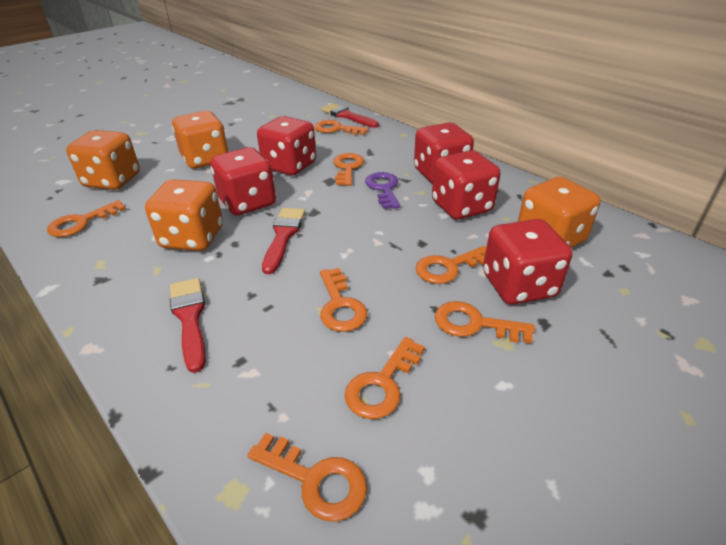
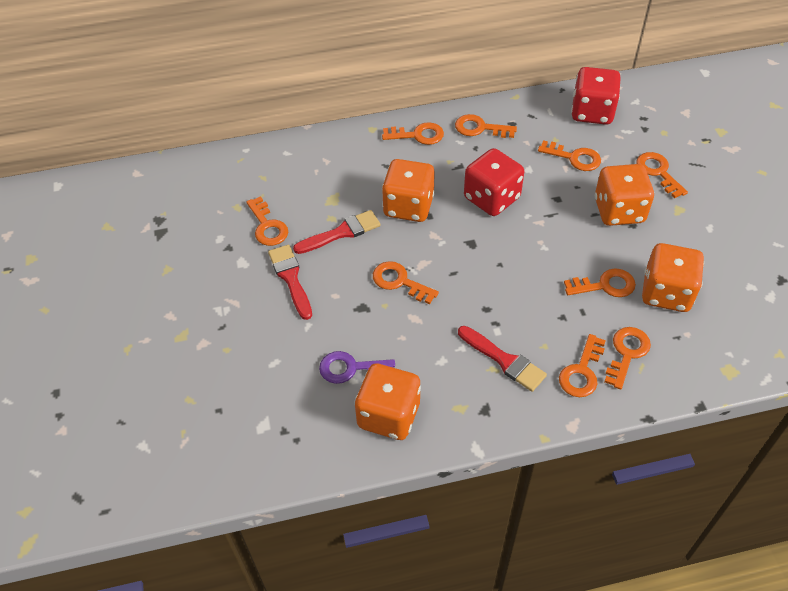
orange key: 8 -> 9
red dice: 5 -> 2

